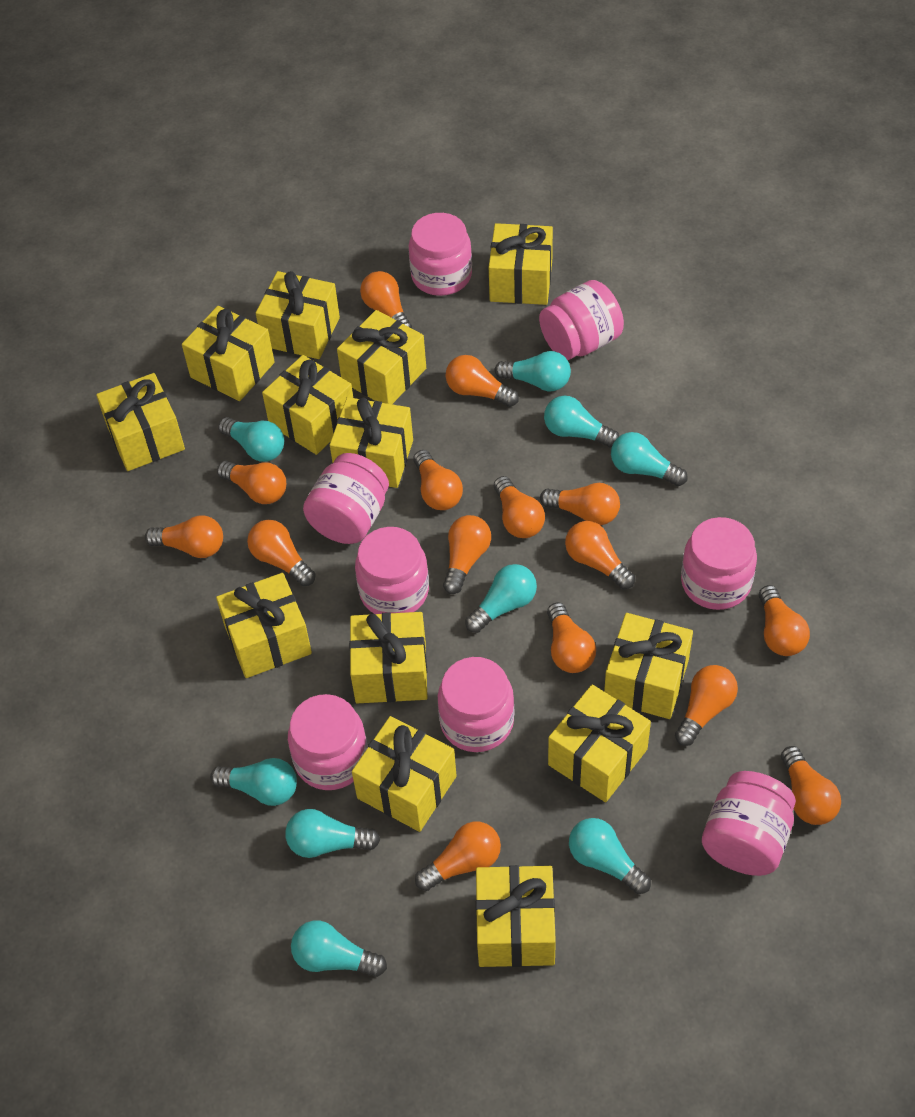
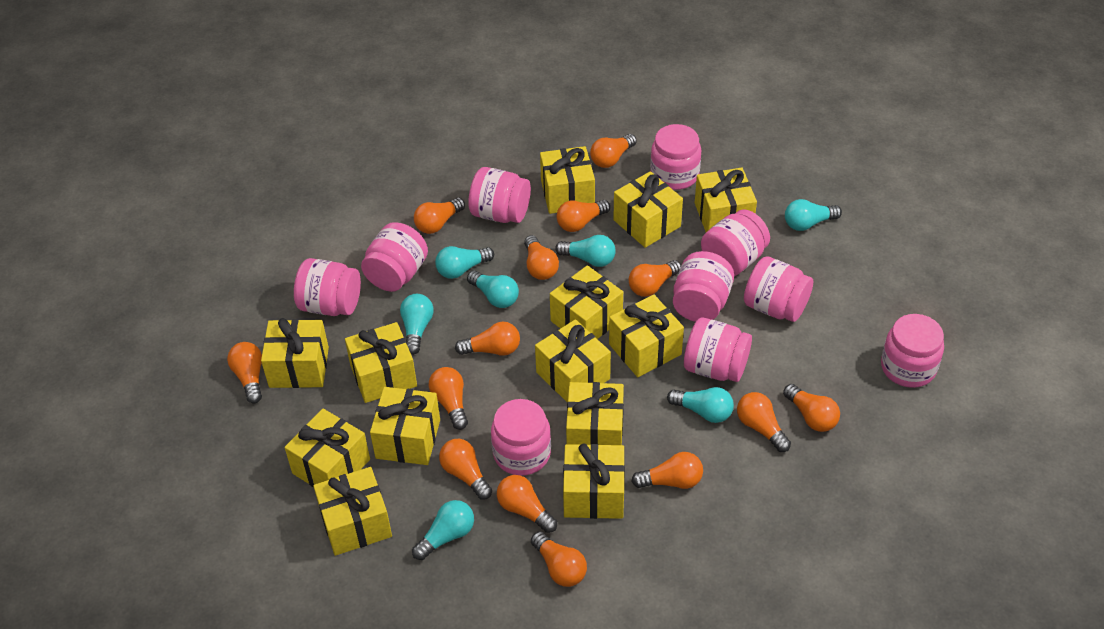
orange light bulb: 15 -> 14
pink jar: 8 -> 10
turquoise light bulb: 9 -> 7

